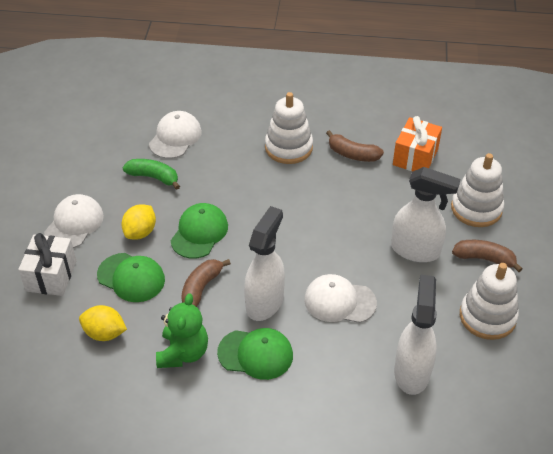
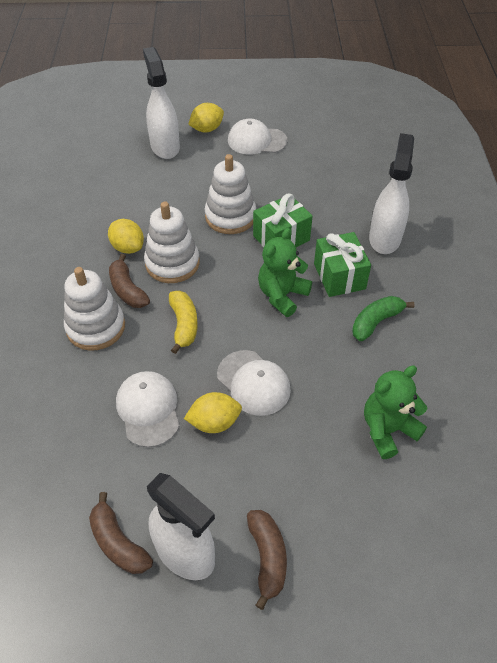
green cap: 3 -> 0
green gift: 0 -> 2
green teddy bear: 1 -> 2
orange gift: 1 -> 0
white gift: 1 -> 0
yellow banana: 0 -> 1
yellow lemon: 2 -> 3

